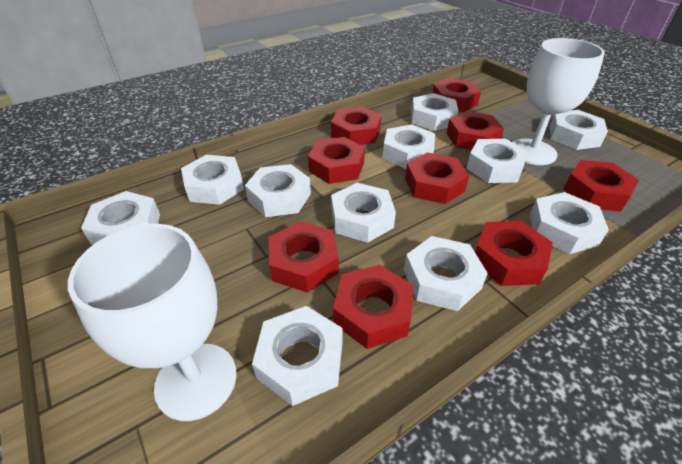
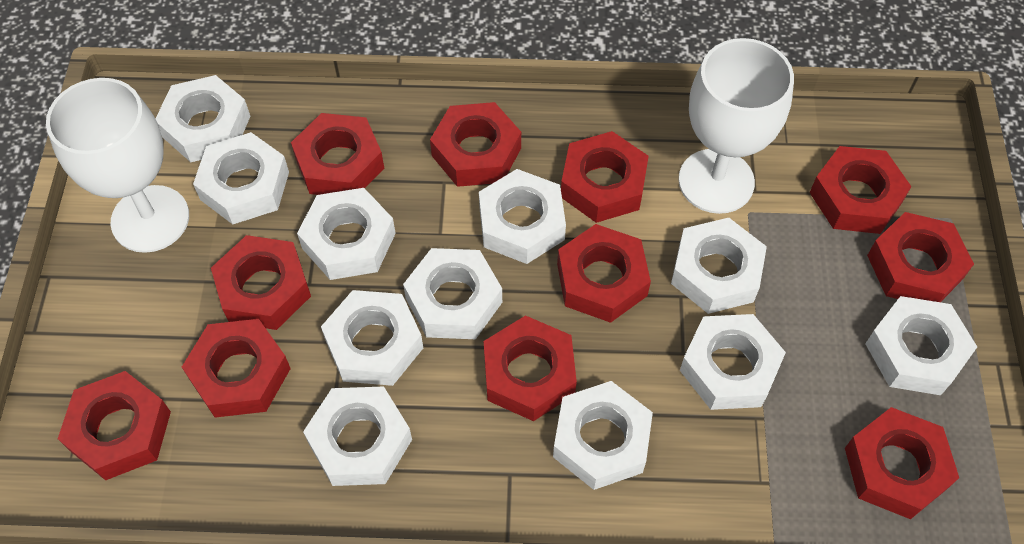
red nut: 9 -> 11

